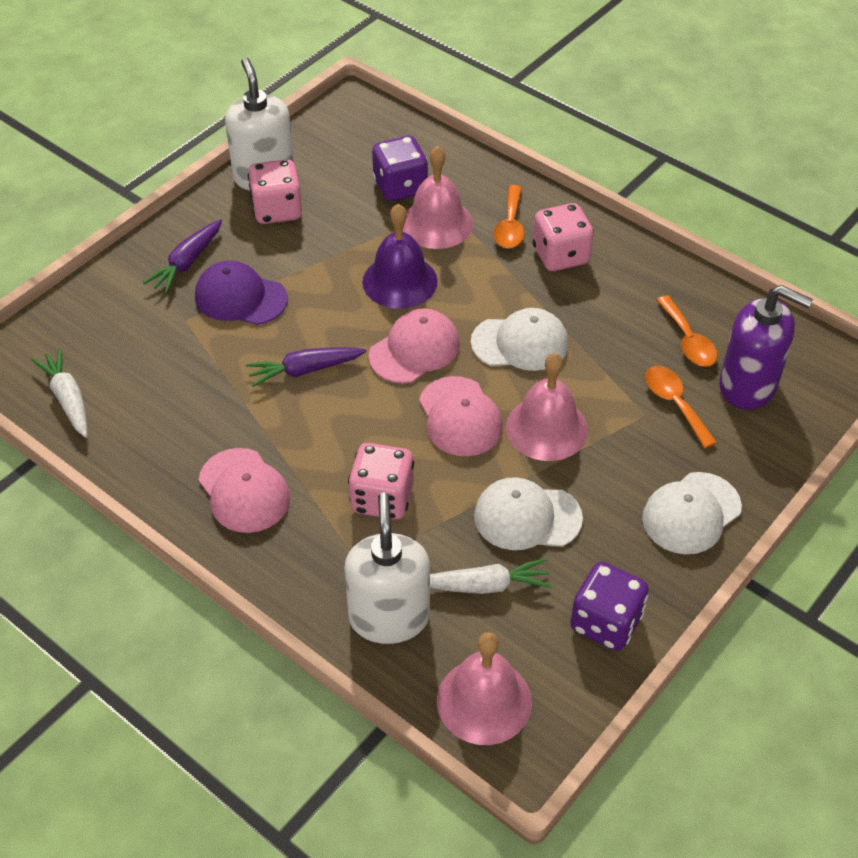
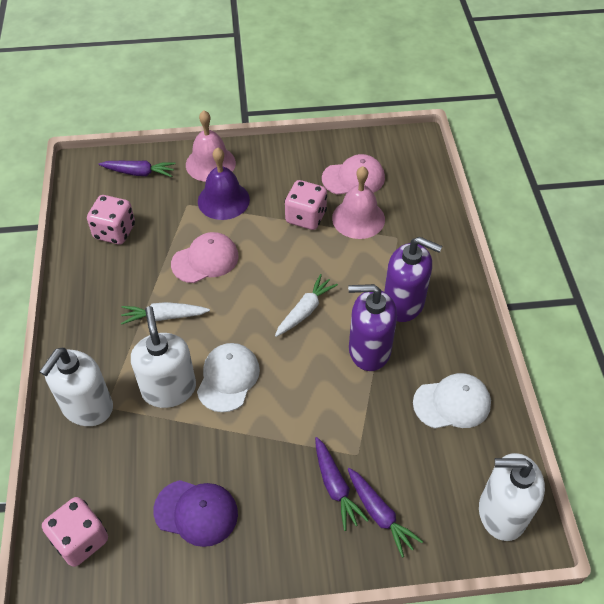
orange spoon: 3 -> 0
pink bell: 3 -> 2
pink cap: 3 -> 2
purple carrot: 2 -> 3
purple dice: 2 -> 0
purple soap dispenser: 1 -> 2
white cap: 3 -> 2
white soap dispenser: 2 -> 3

